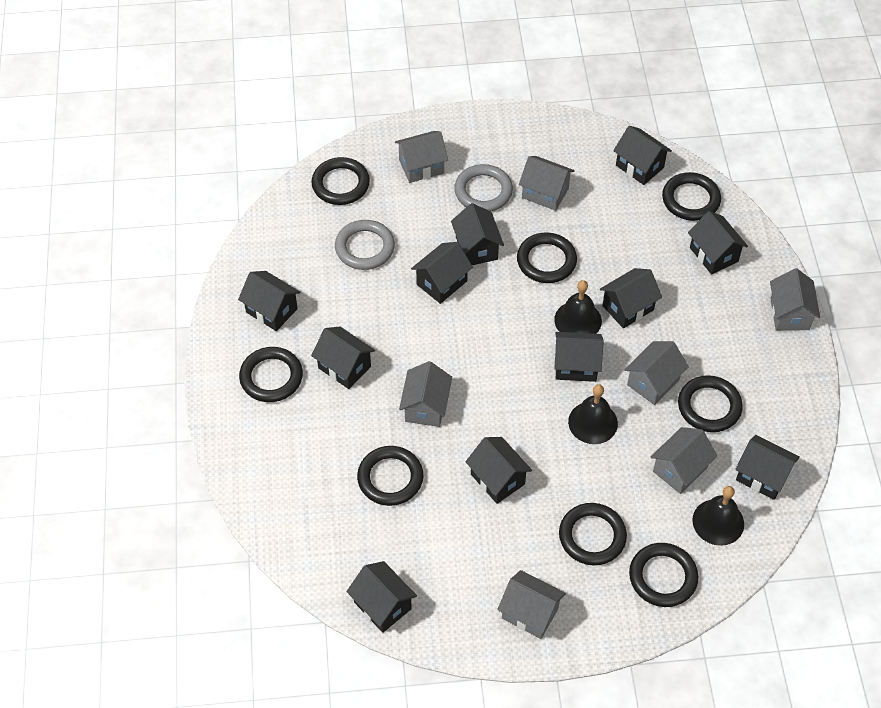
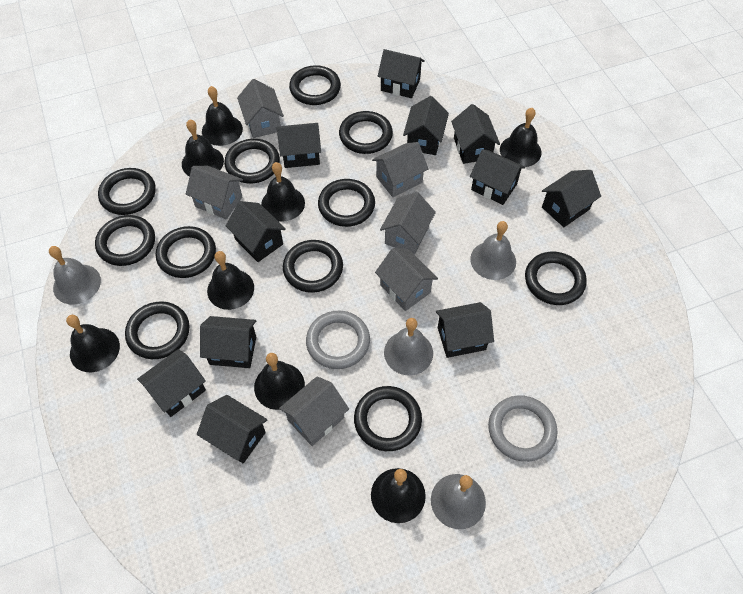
black bell: 3 -> 8
black ring: 8 -> 11
grey bell: 0 -> 4
grey house: 7 -> 6

